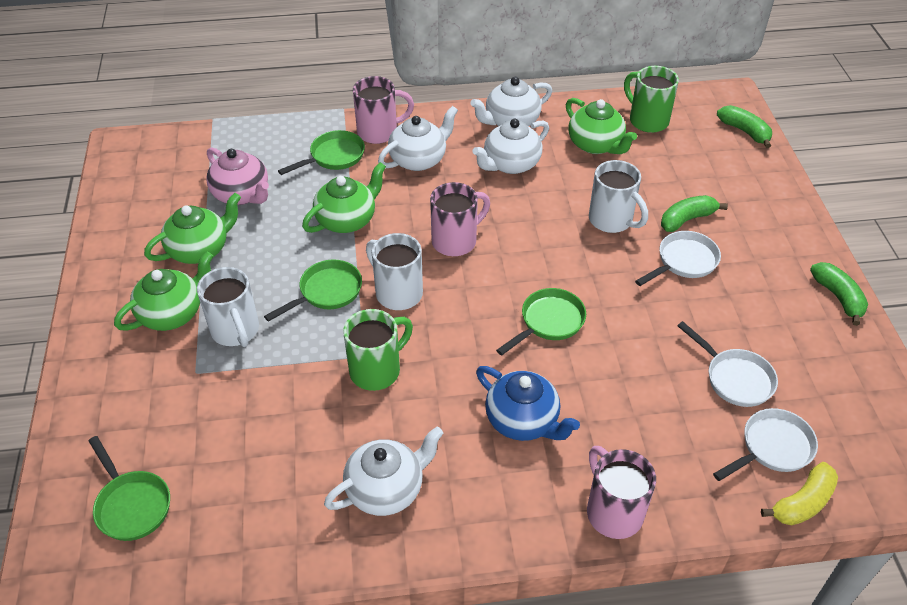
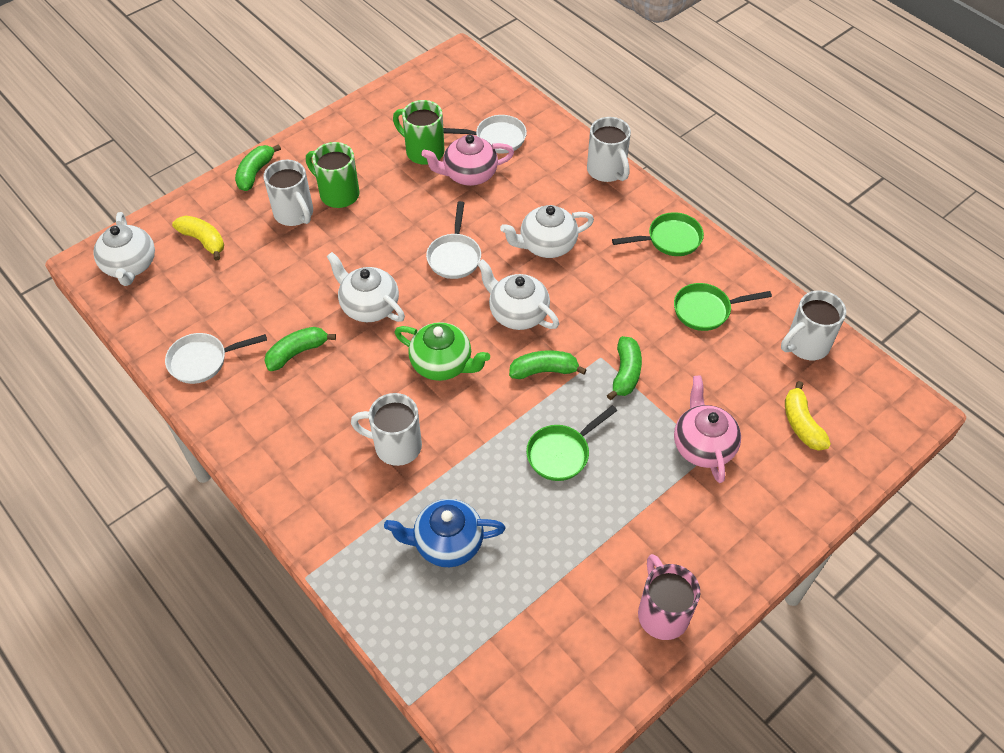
green banana: 3 -> 4
green pan: 4 -> 3
green teapot: 4 -> 1
pink mug: 3 -> 1
pink teapot: 1 -> 2
white mug: 3 -> 4
yellow banana: 1 -> 2

